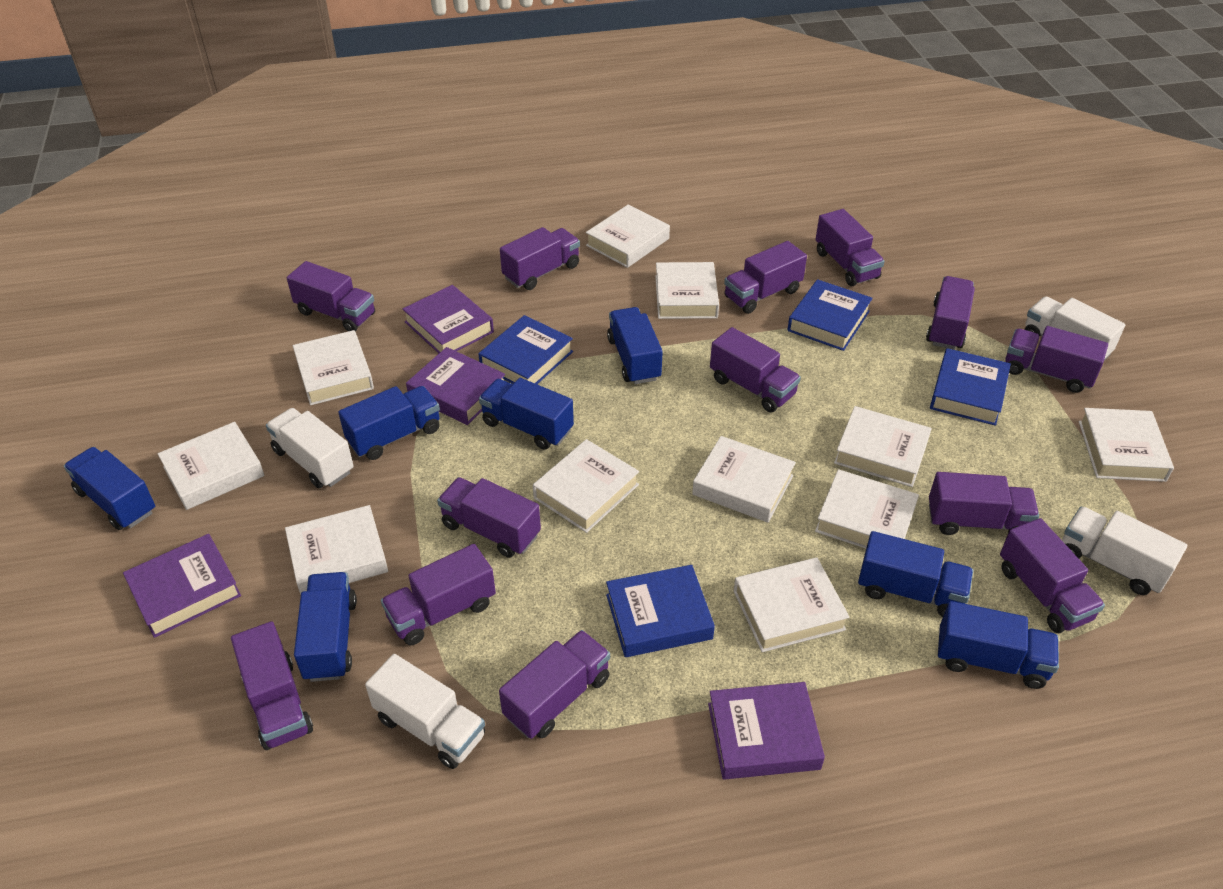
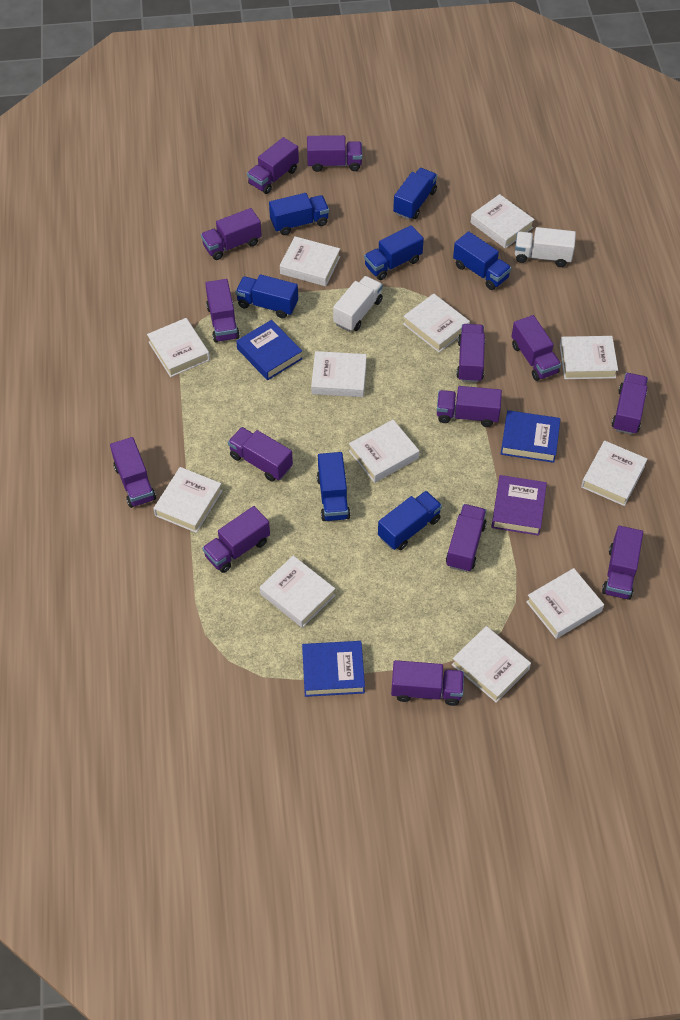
blue book: 4 -> 3
purple book: 4 -> 1
purple truck: 13 -> 14
white book: 11 -> 12
white truck: 4 -> 2

